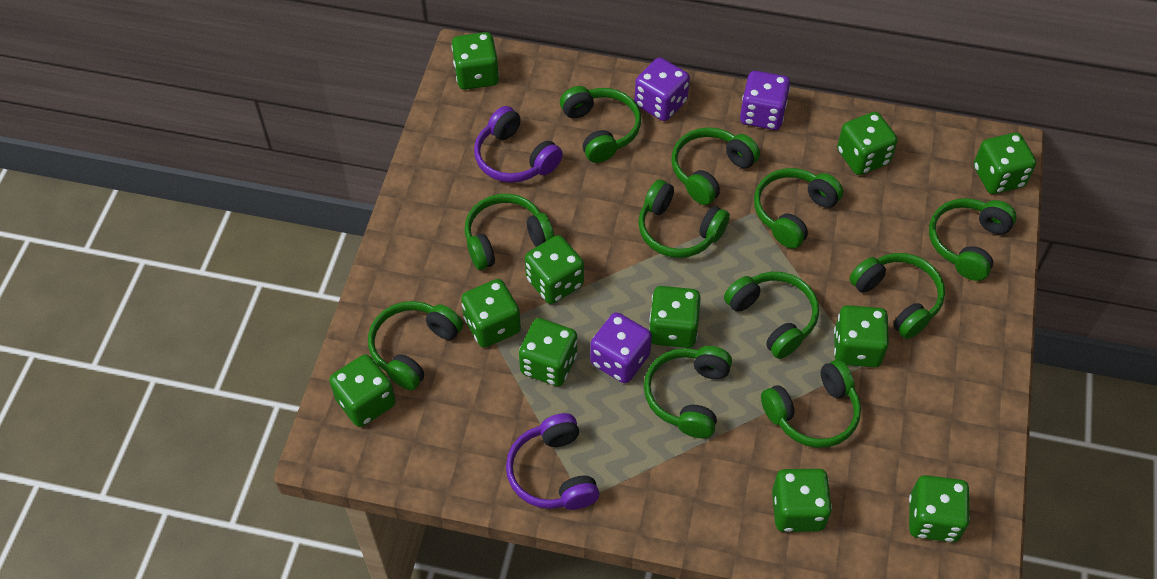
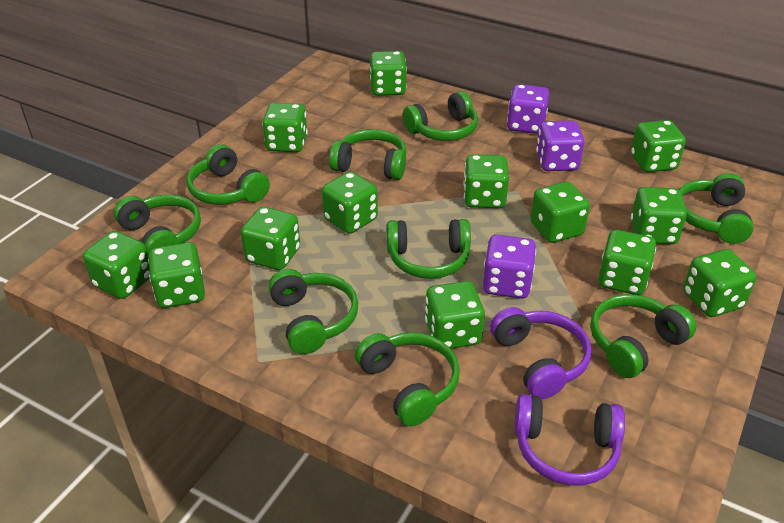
green dice: 11 -> 13
green headphones: 11 -> 9

